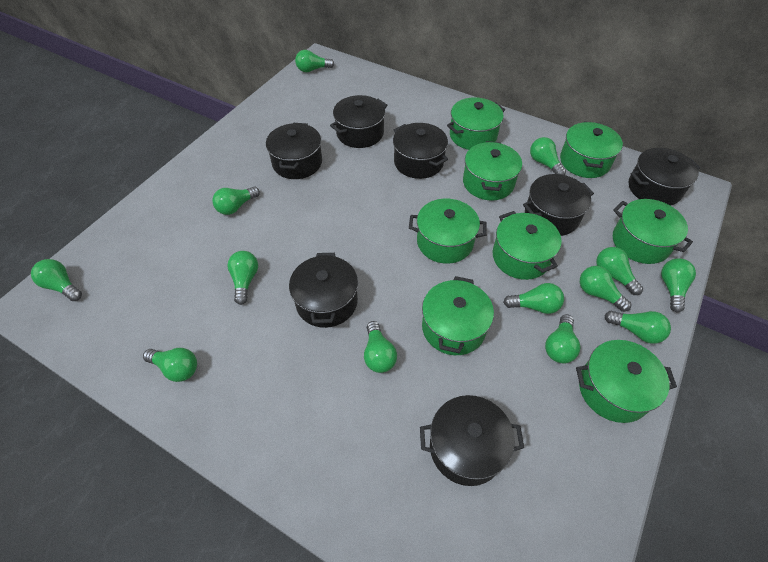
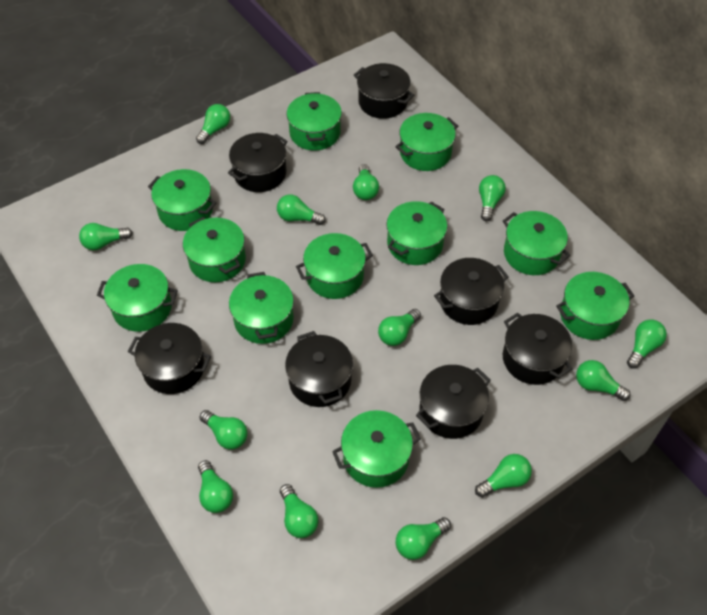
green pot: 8 -> 11

